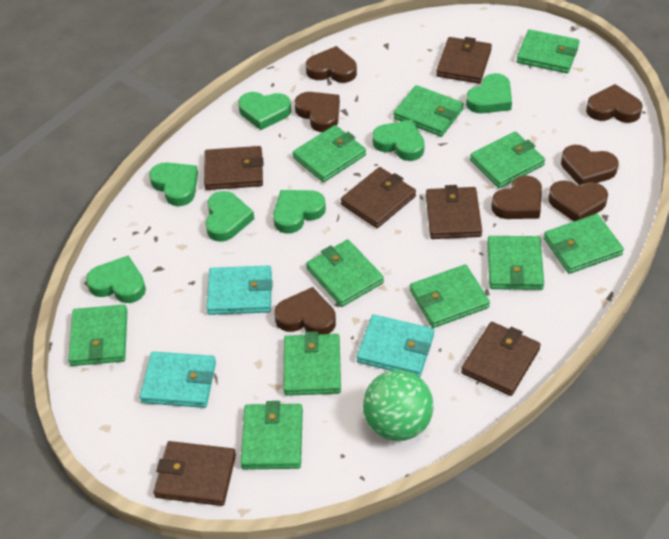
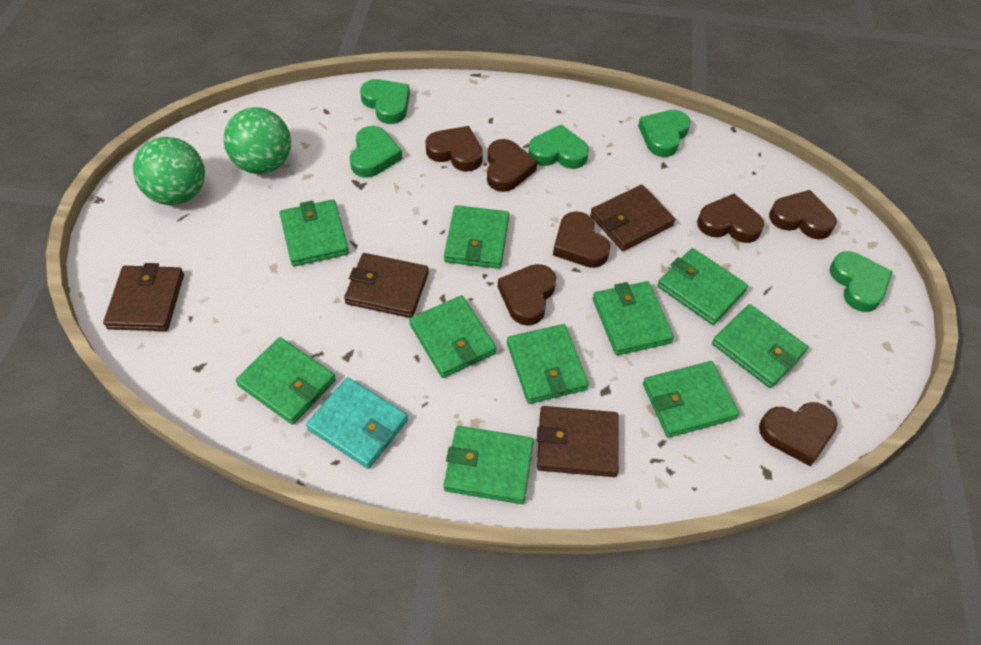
brown wallet: 6 -> 4
green ball: 1 -> 2
green heart: 7 -> 5
green wallet: 11 -> 10
turquoise wallet: 3 -> 1

